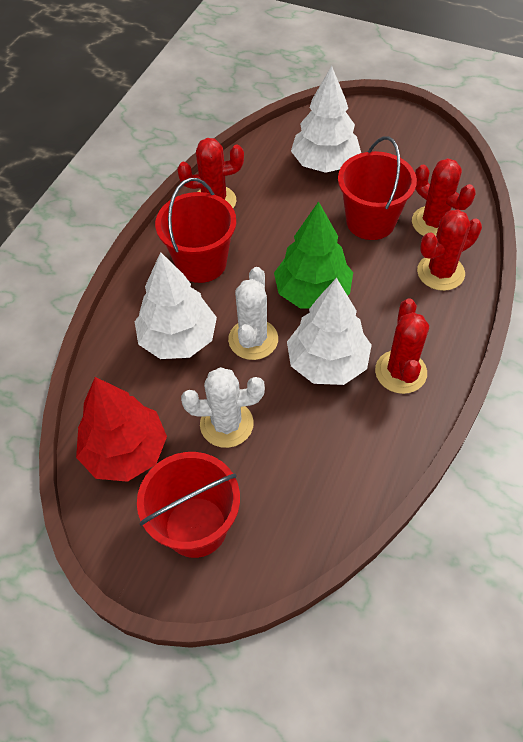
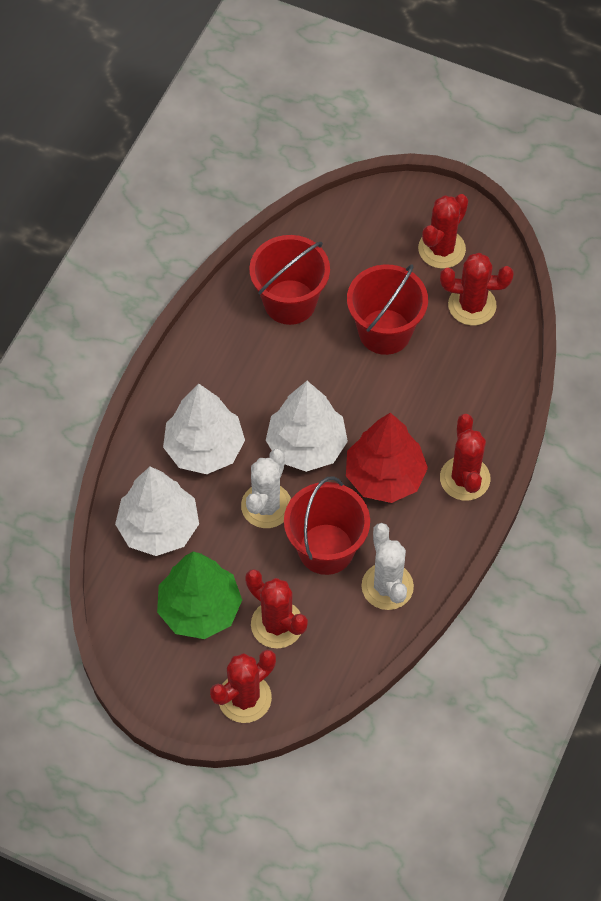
red cactus: 4 -> 5

